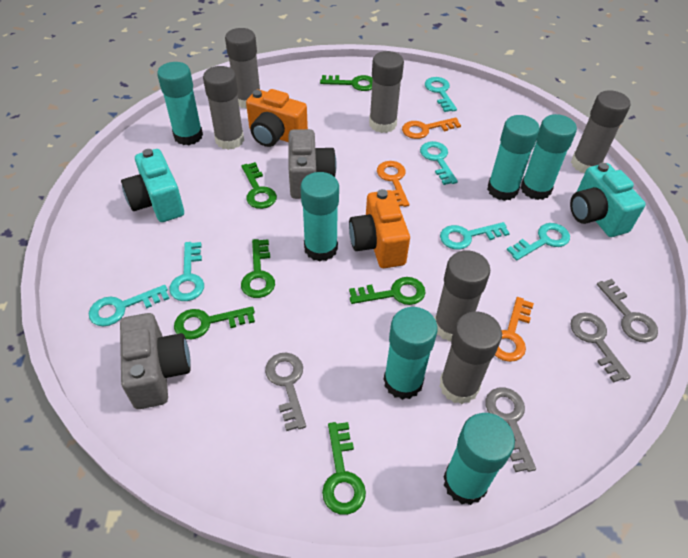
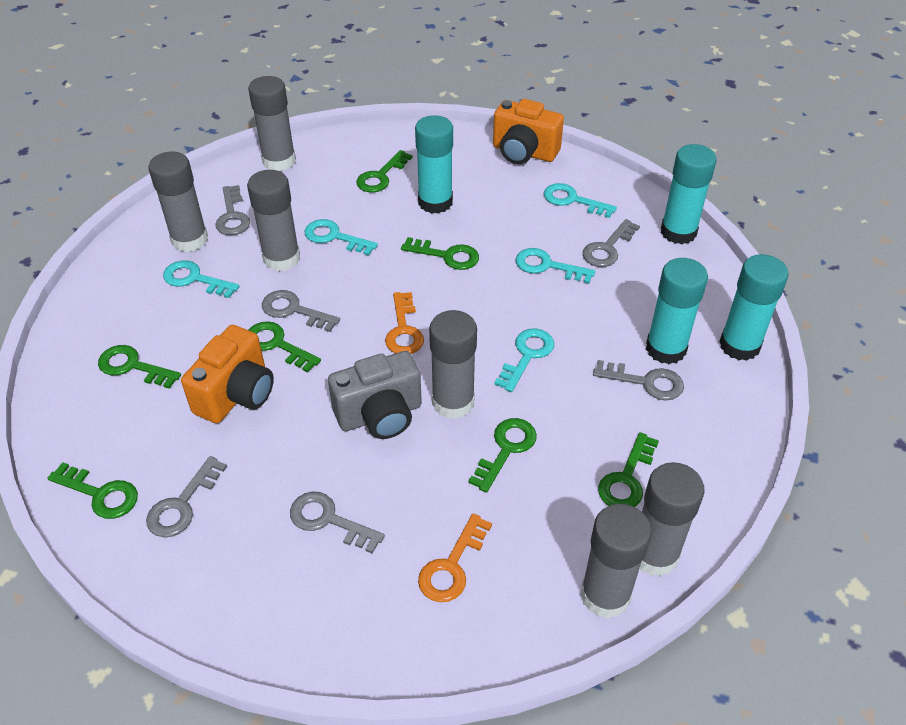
green key: 6 -> 7
grey camera: 2 -> 1
grey key: 4 -> 6
orange key: 3 -> 2
turquoise camera: 2 -> 0
turquoise glue stick: 6 -> 4
turquoise key: 6 -> 5

